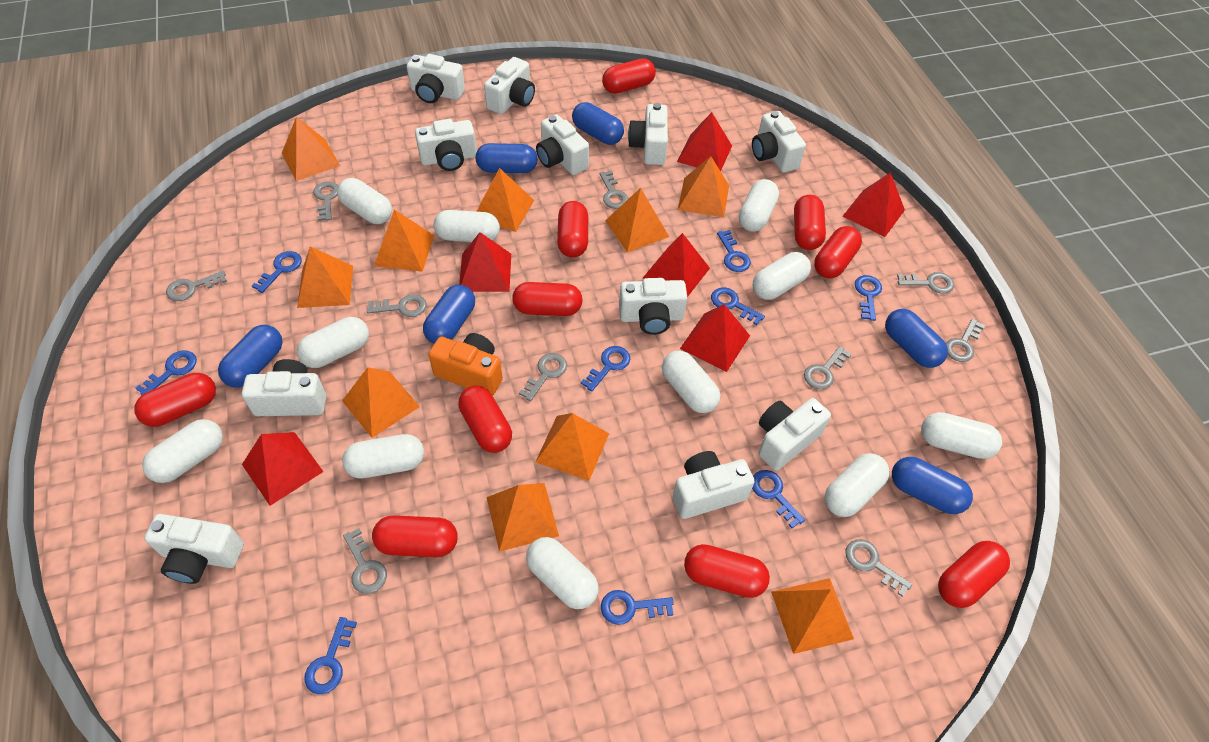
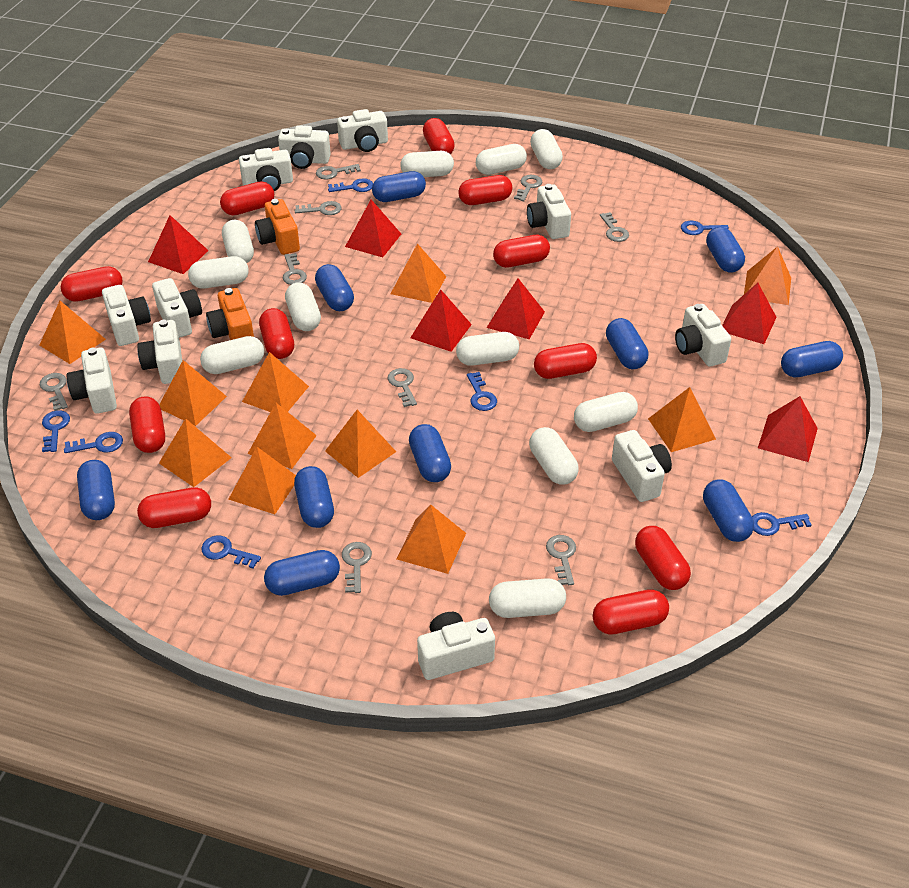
blue capsule: 6 -> 10
blue key: 9 -> 7
grey key: 10 -> 9
orange camera: 1 -> 2
orange pyramid: 10 -> 11
red capsule: 10 -> 11

